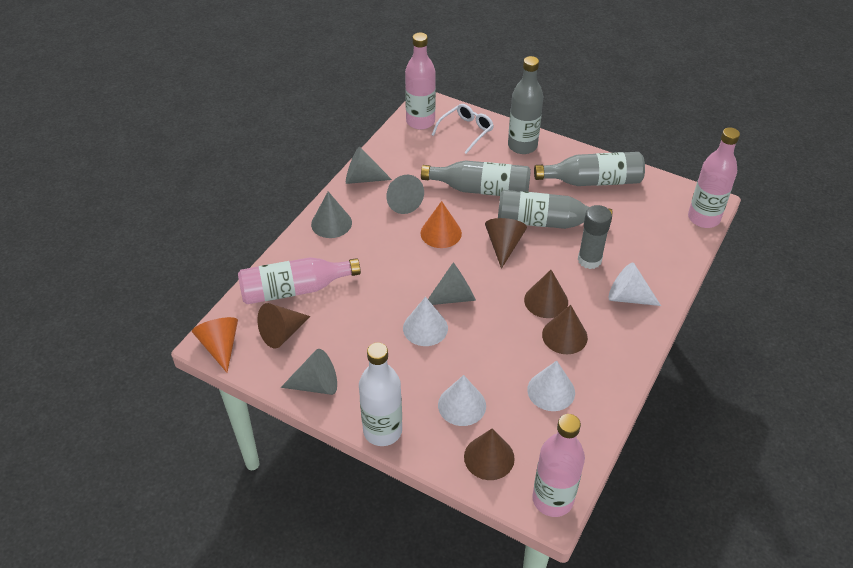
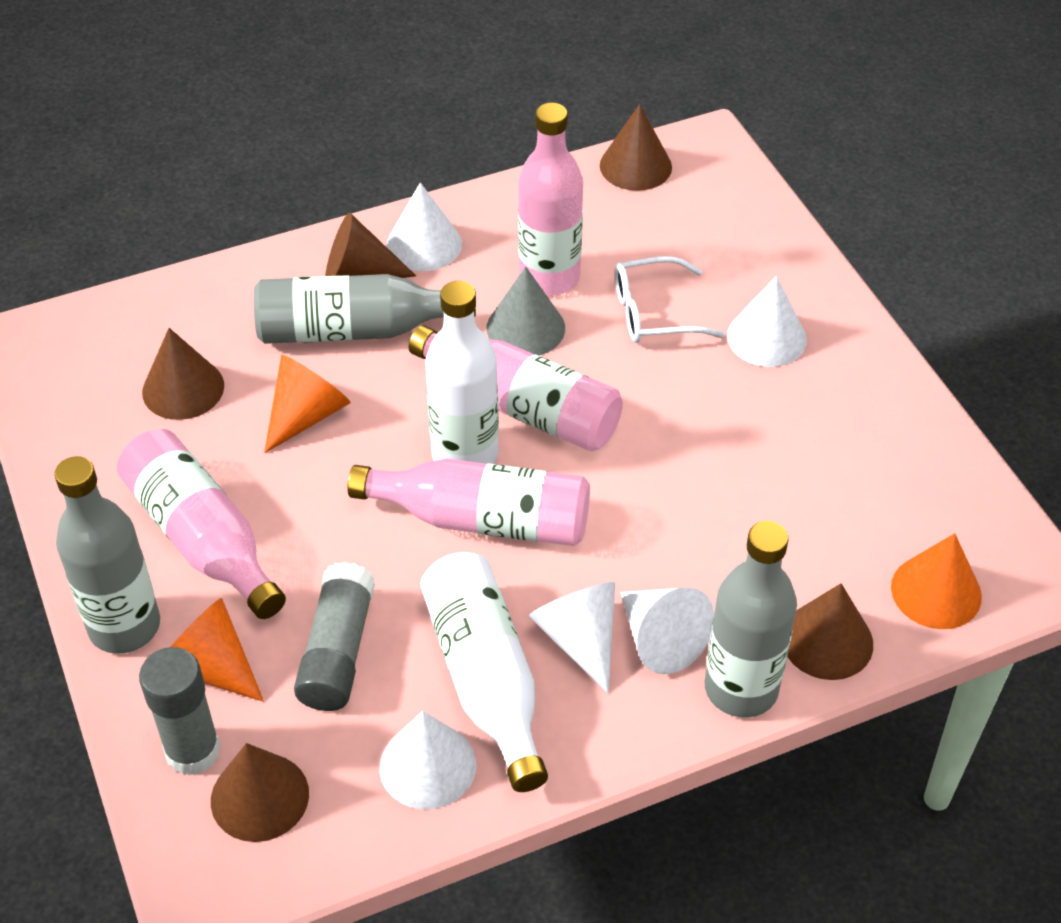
grey bottle: 4 -> 3
grey cone: 5 -> 1
grey glue stick: 1 -> 2
orange cone: 2 -> 3
white bottle: 1 -> 2
white cone: 4 -> 5

